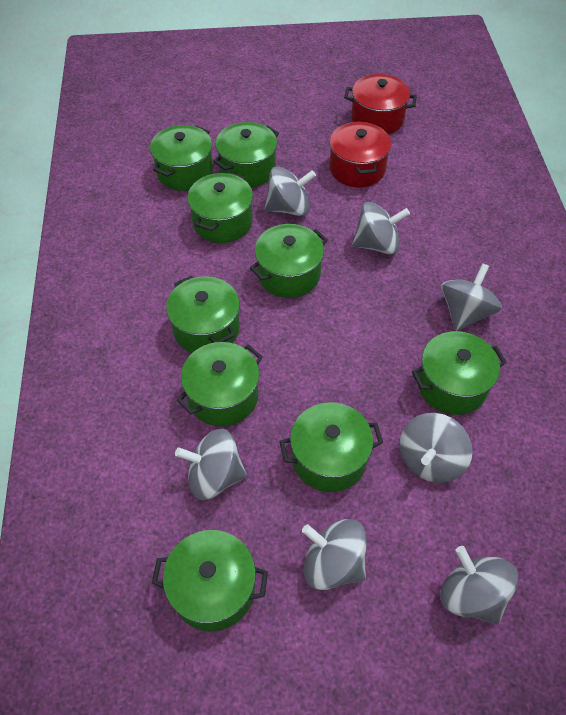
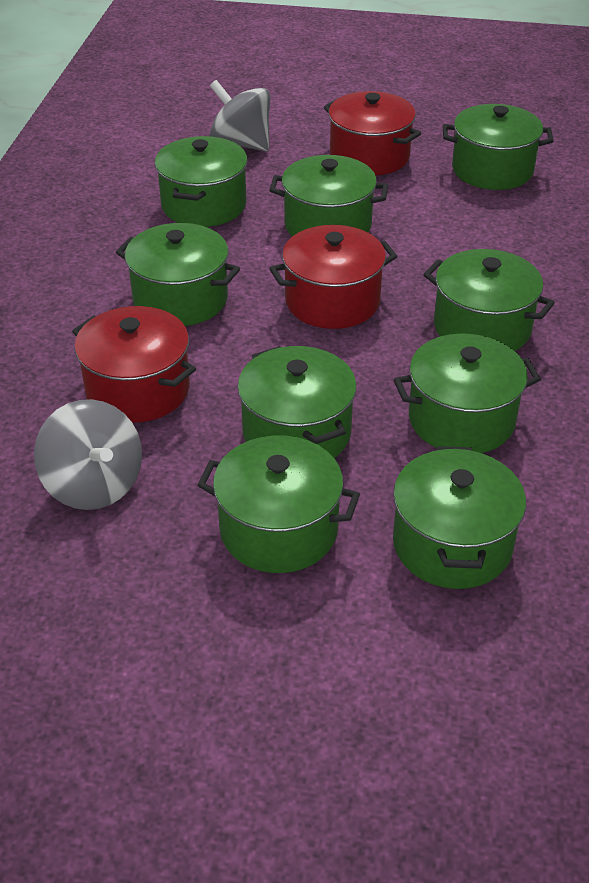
grey spinning top: 7 -> 2
red pot: 2 -> 3

